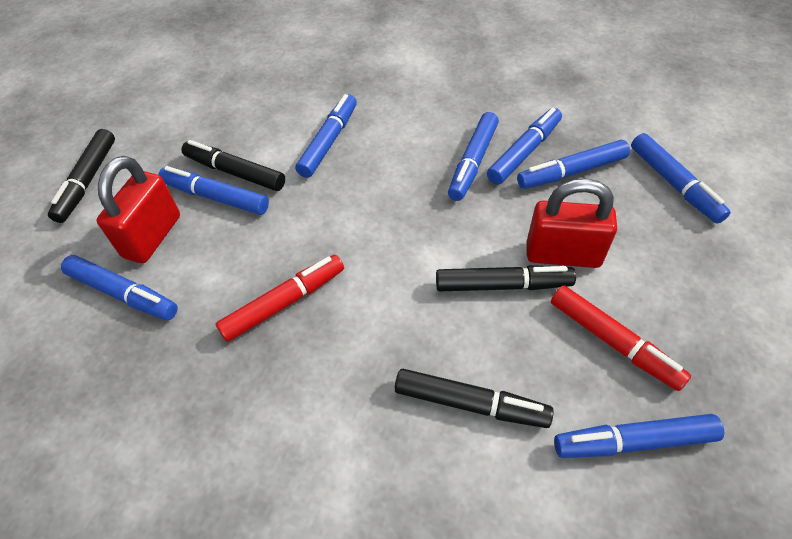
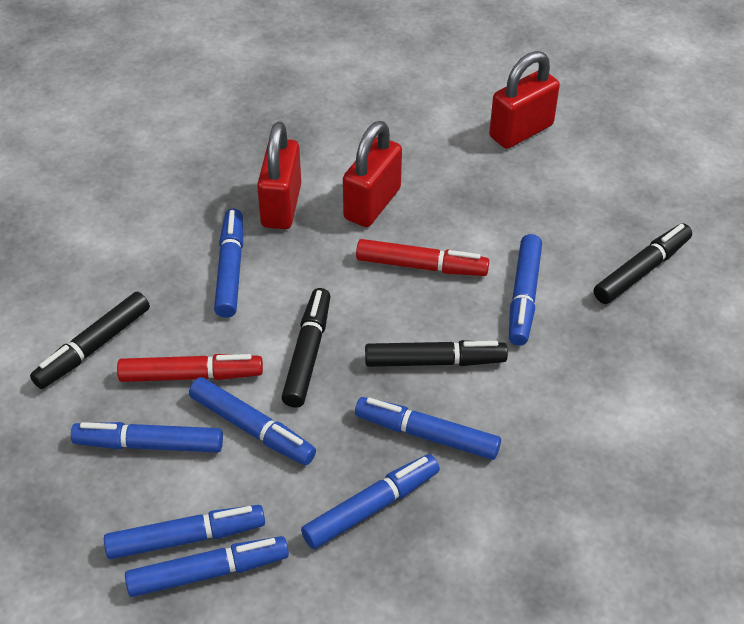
red padlock: 2 -> 3

